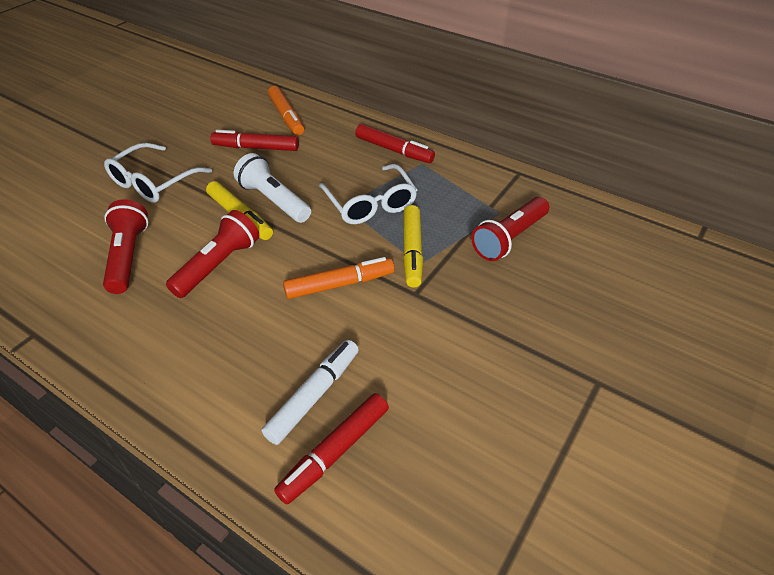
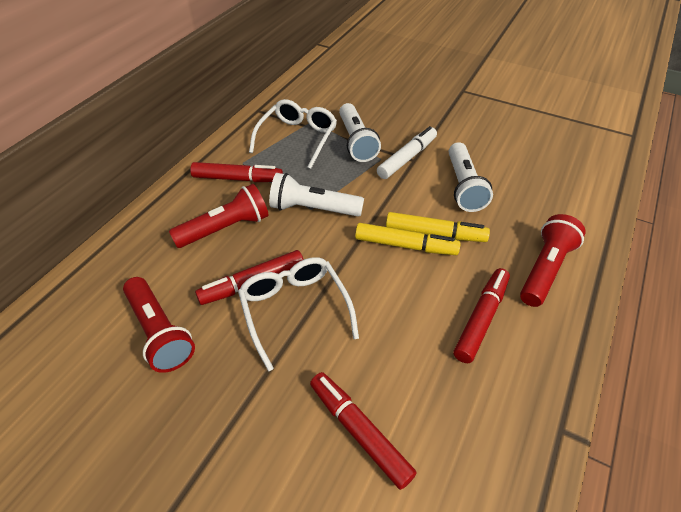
orange marker: 2 -> 0
red marker: 3 -> 4
white flashlight: 1 -> 3

